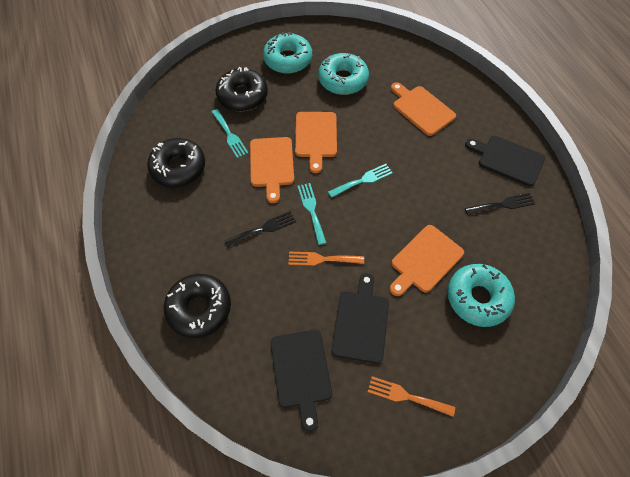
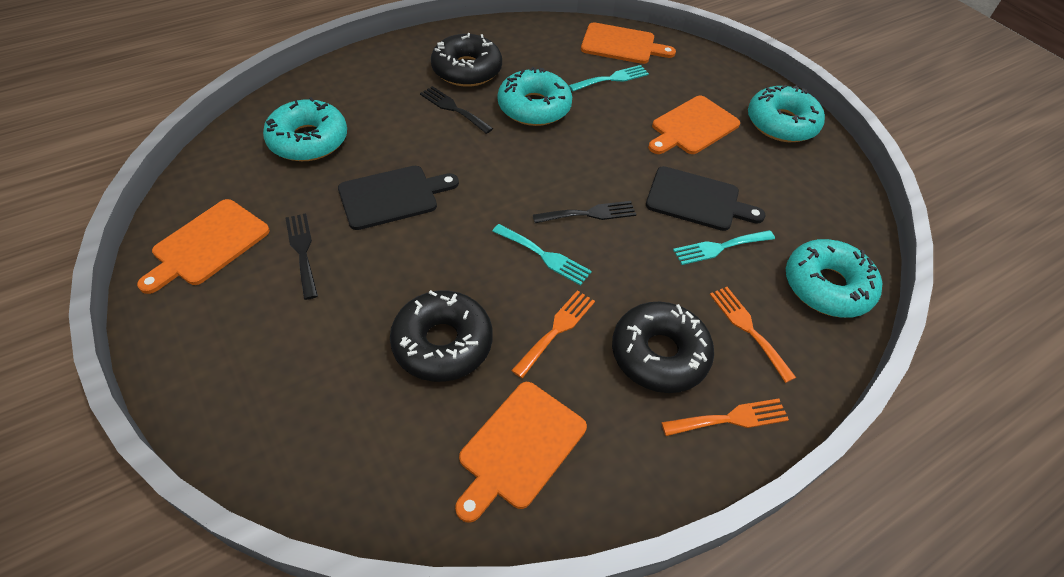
black cutting board: 3 -> 2
black fork: 2 -> 3
orange fork: 2 -> 3
turquoise donut: 3 -> 4

